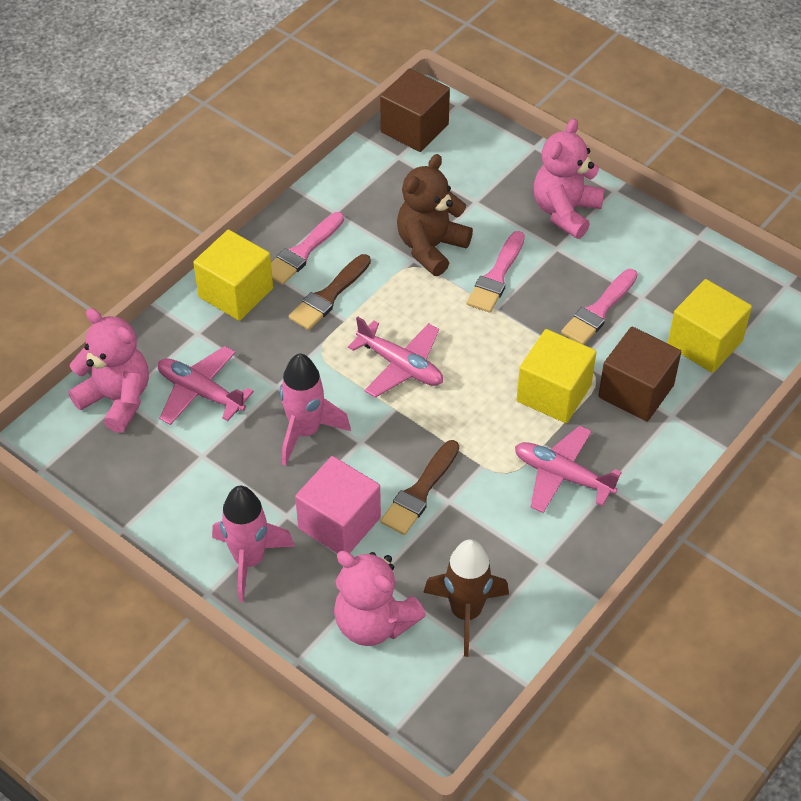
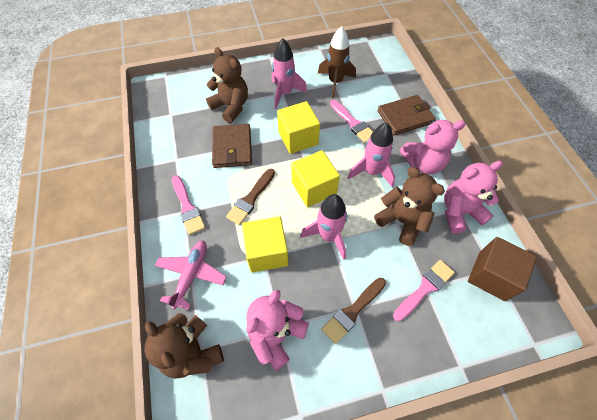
brown cube: 2 -> 1
brown teddy bear: 1 -> 3
brown wallet: 0 -> 2
pink cube: 1 -> 0
pink plane: 3 -> 1
pink rocket: 2 -> 3

